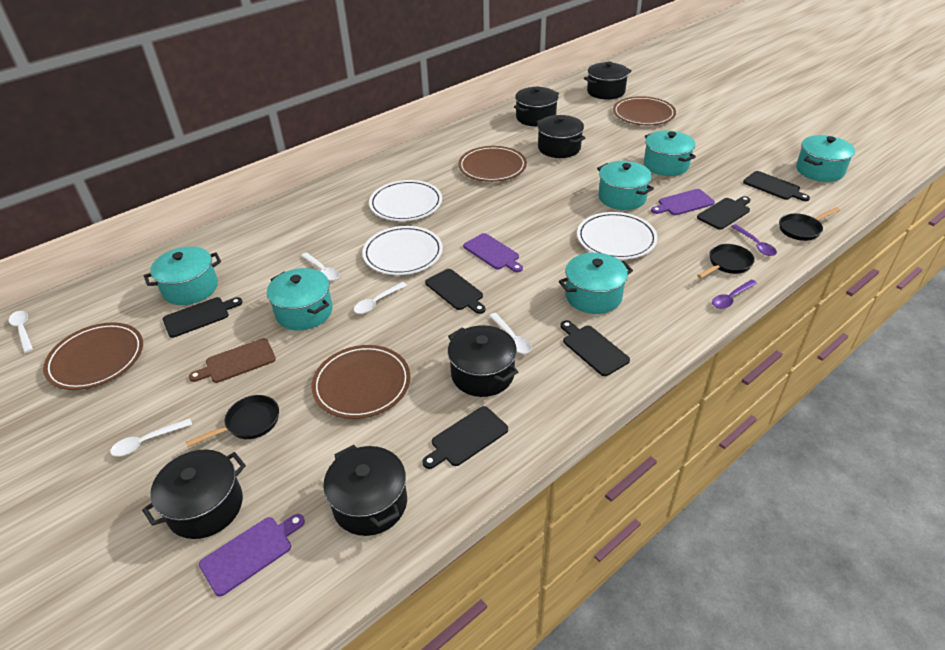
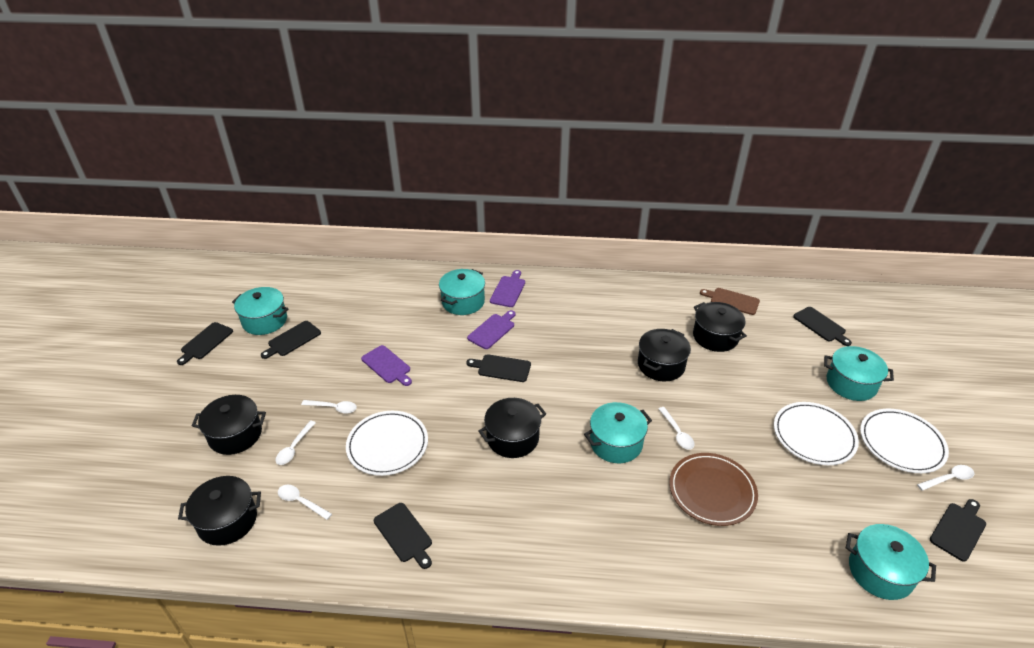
black pan: 3 -> 0
black pot: 6 -> 5
brown plate: 4 -> 1
purple spoon: 2 -> 0
turquoise pot: 6 -> 5

